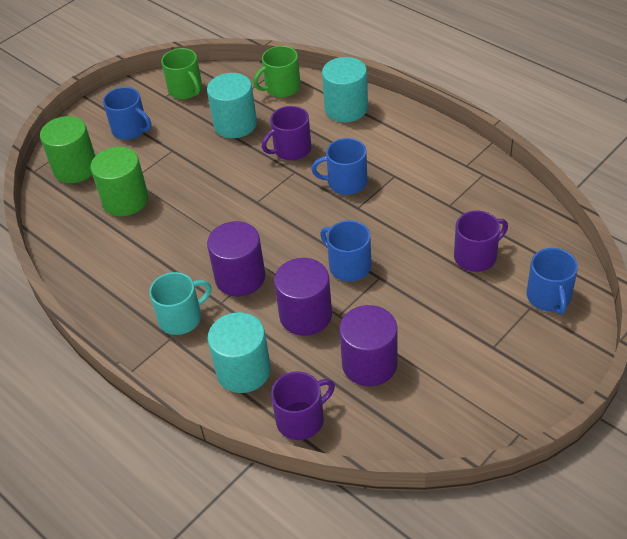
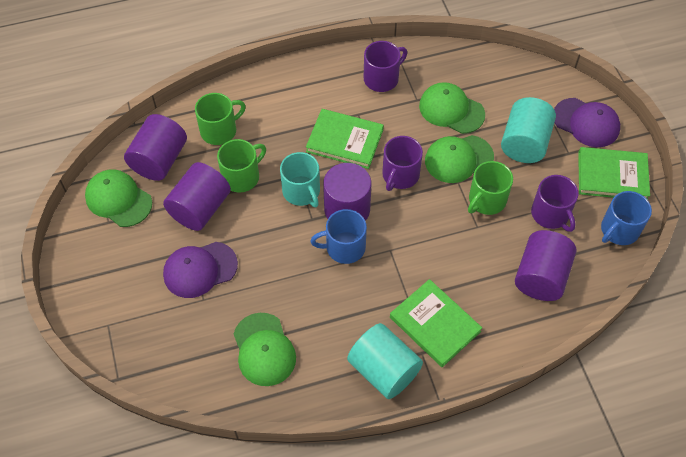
blue mug: 4 -> 2
green book: 0 -> 3
green cap: 0 -> 4
green cylinder: 2 -> 0
green mug: 2 -> 3
purple cap: 0 -> 2
purple cylinder: 3 -> 4
turquoise cylinder: 3 -> 2

